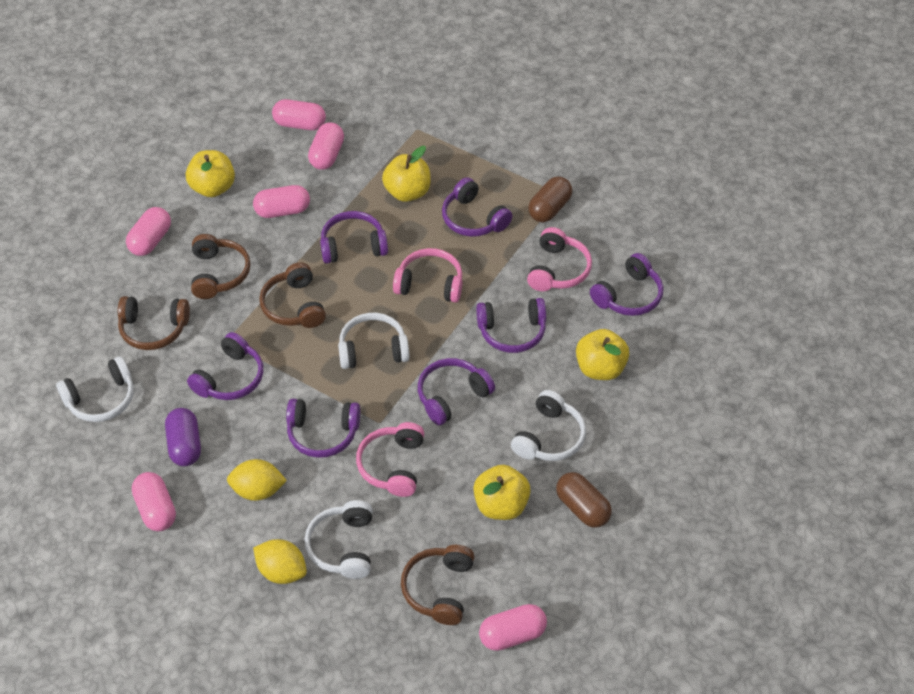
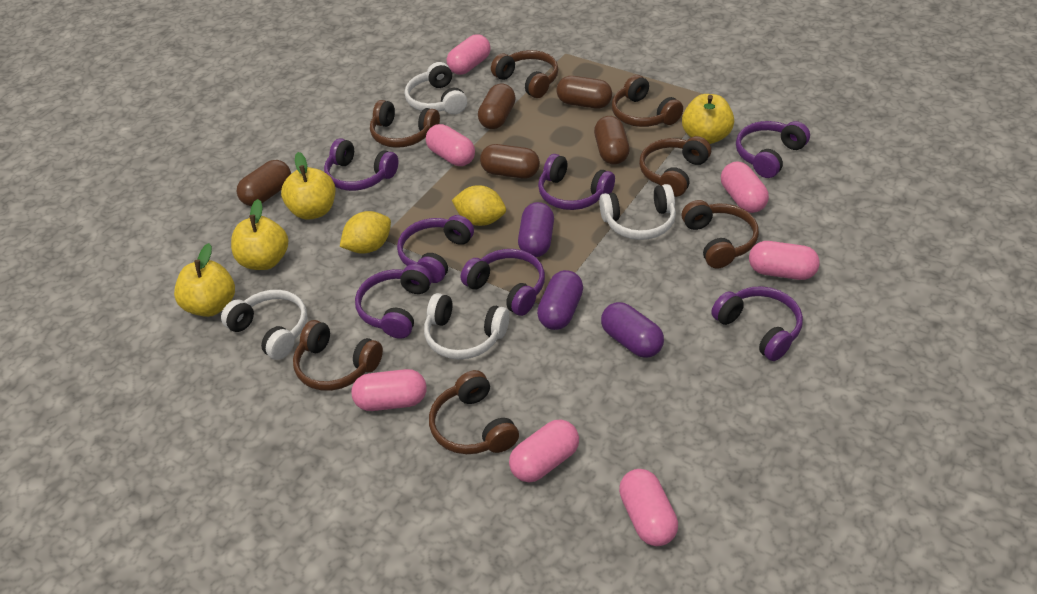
brown capsule: 2 -> 5
brown headphones: 4 -> 7
pink capsule: 6 -> 7
pink headphones: 3 -> 0
purple capsule: 1 -> 3

